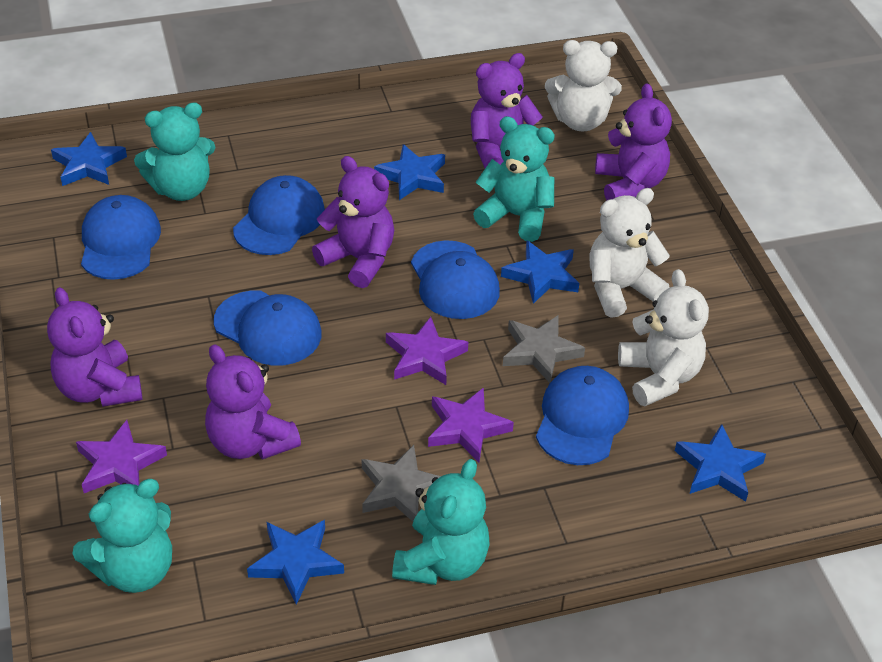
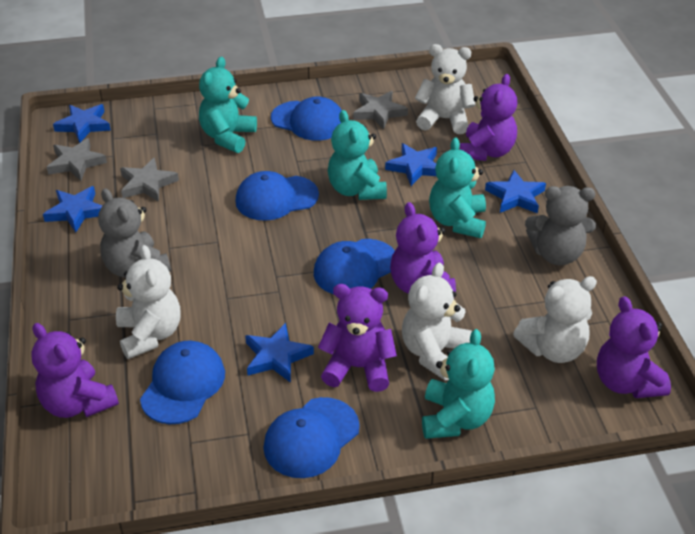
grey star: 2 -> 3
grey teddy bear: 0 -> 2
purple star: 3 -> 0
white teddy bear: 3 -> 4

